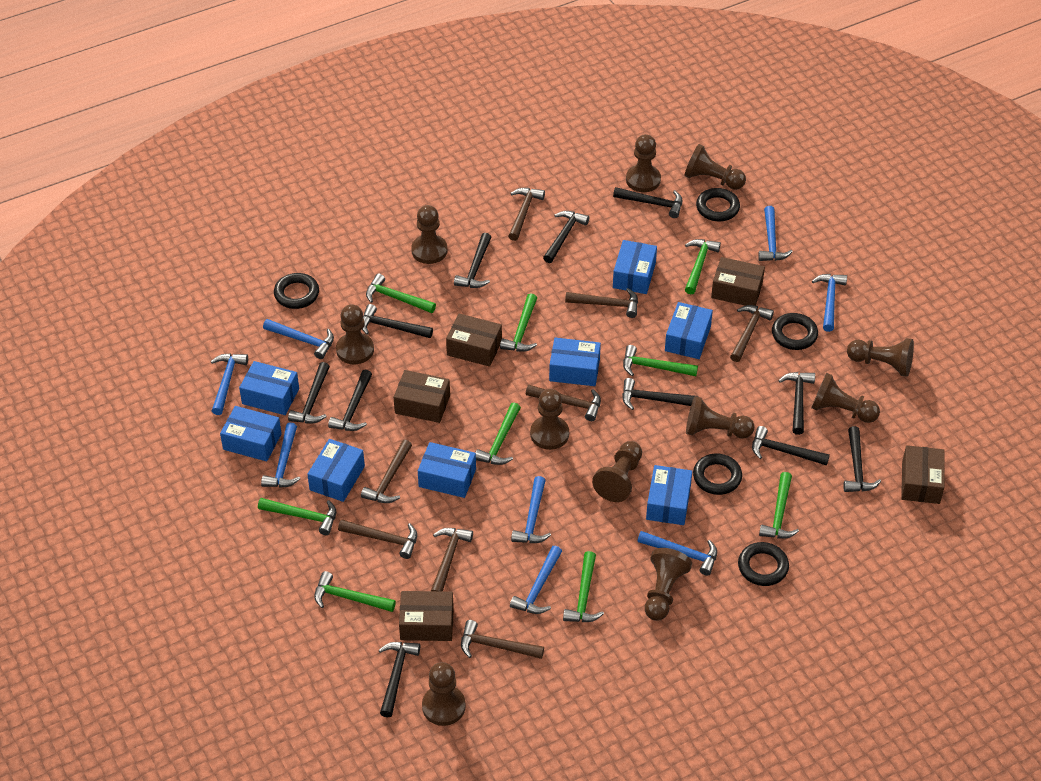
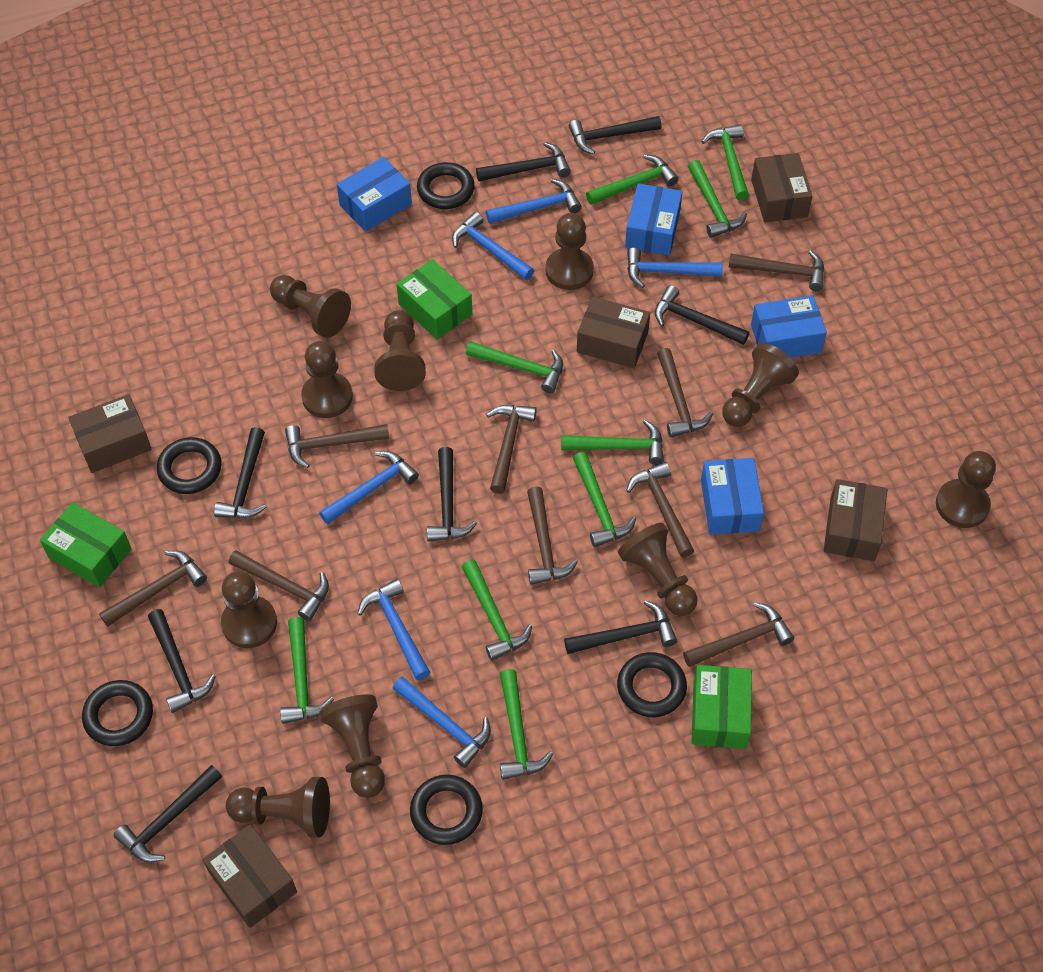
black hammer: 11 -> 8
blue box: 8 -> 4
blue hammer: 8 -> 6
brown hammer: 8 -> 9
brown pawn: 11 -> 10
green box: 0 -> 3

